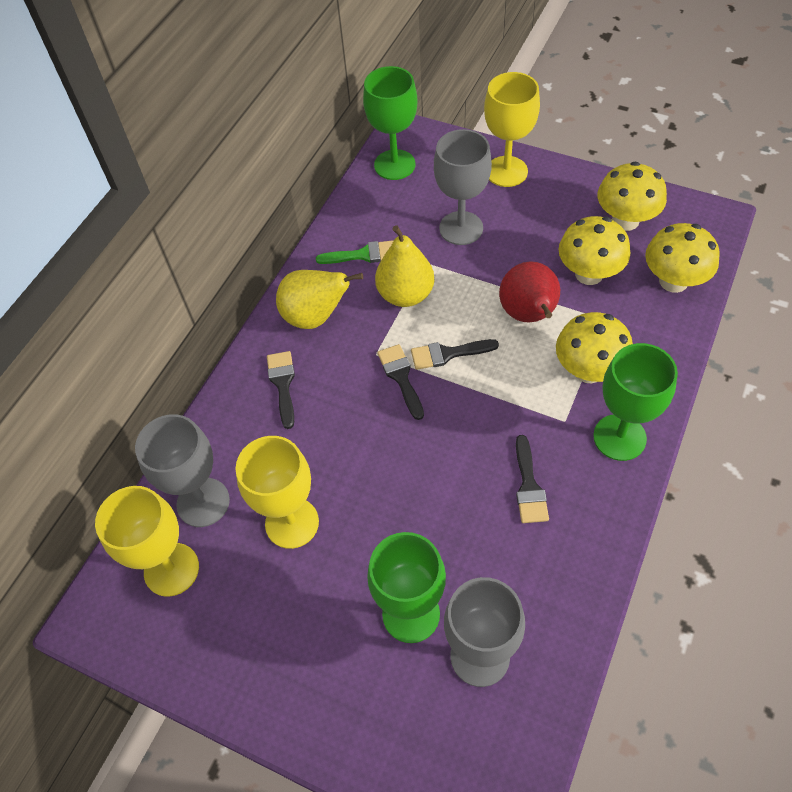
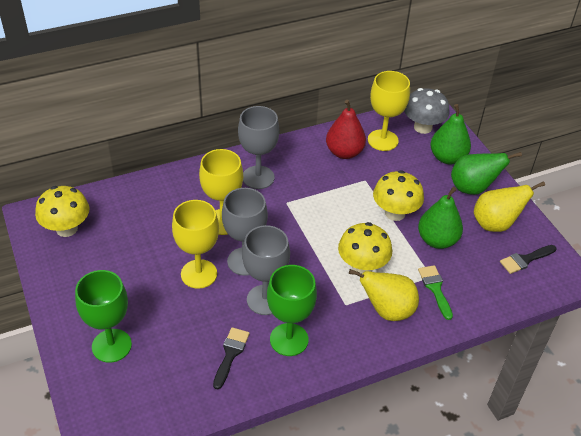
black brush: 4 -> 2
green goblet: 3 -> 2
green pear: 0 -> 3
grey mushroom: 0 -> 1
yellow mushroom: 4 -> 3

